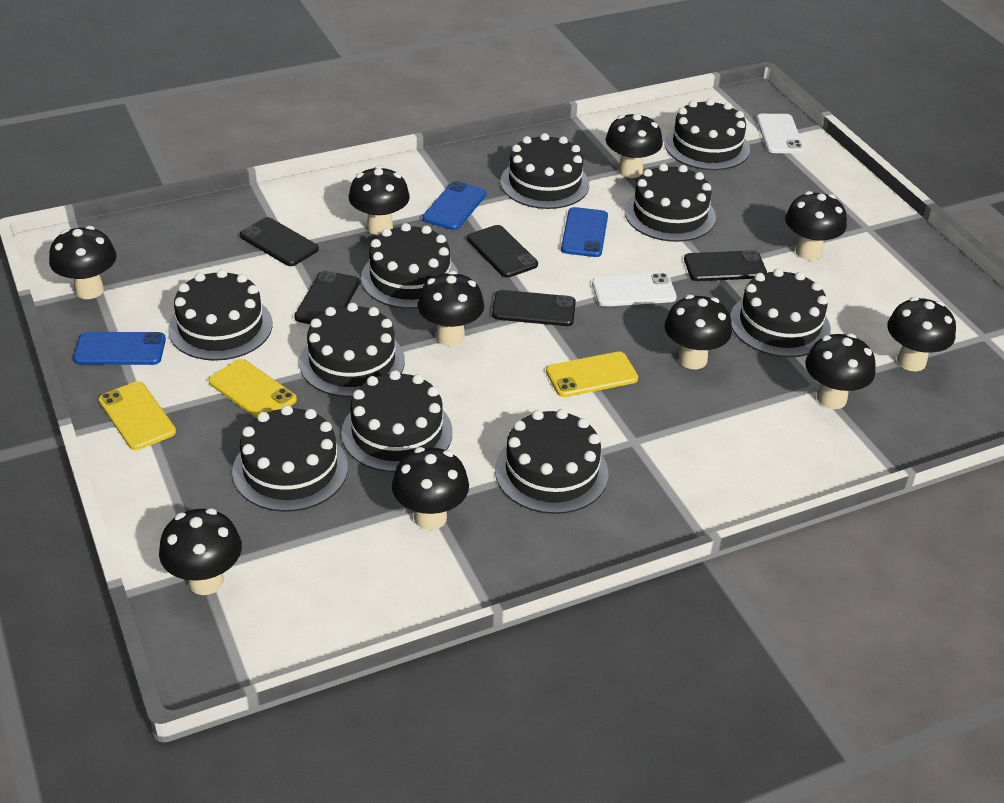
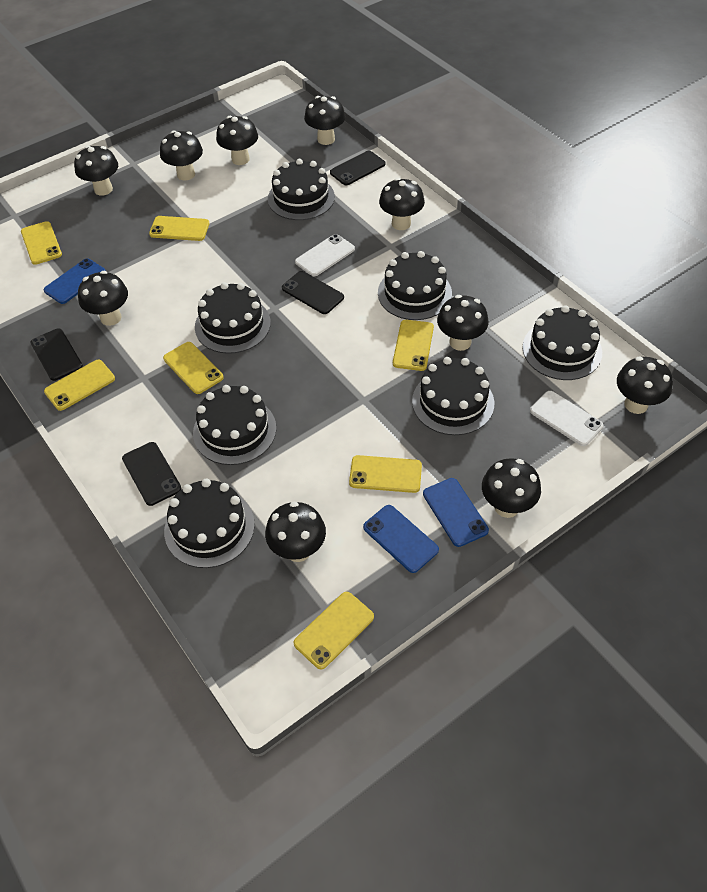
black cake: 10 -> 7
black phone: 5 -> 4
yellow phone: 3 -> 7

